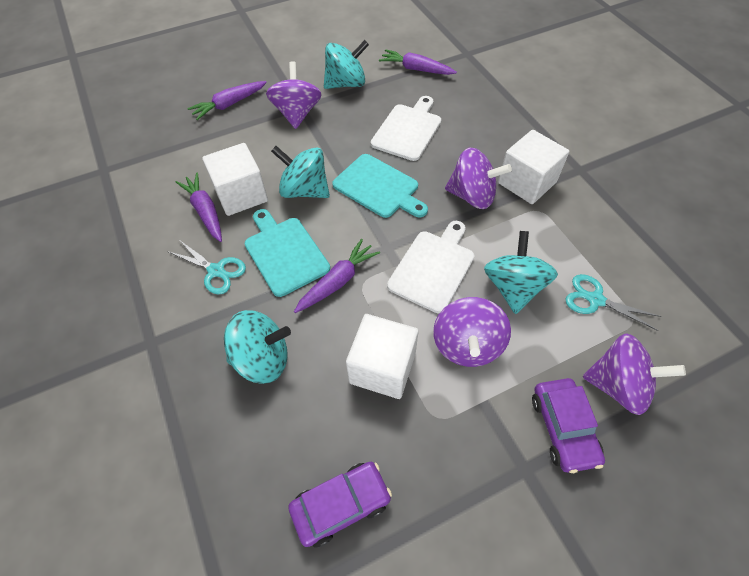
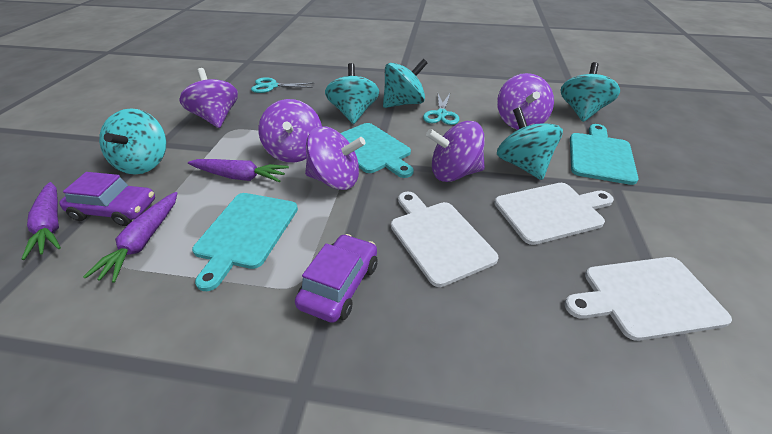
purple carrot: 4 -> 3
purple spinning top: 4 -> 5
turquoise cutting board: 2 -> 3
turquoise spinning top: 4 -> 5
white cube: 3 -> 0
white cutting board: 2 -> 3

